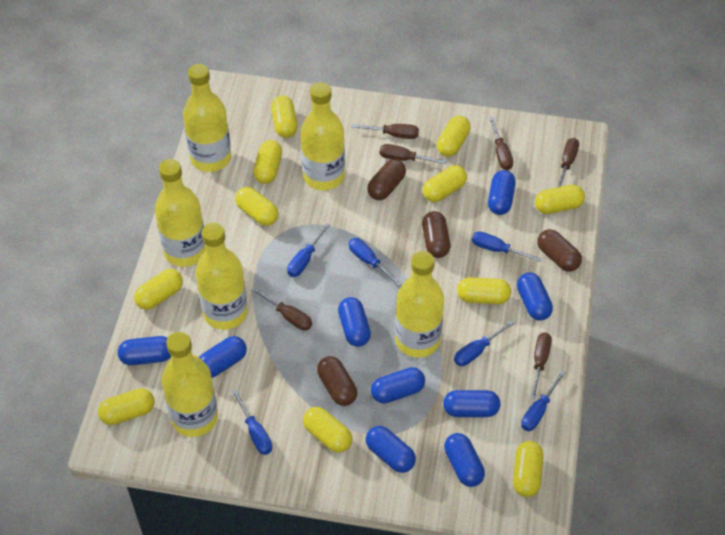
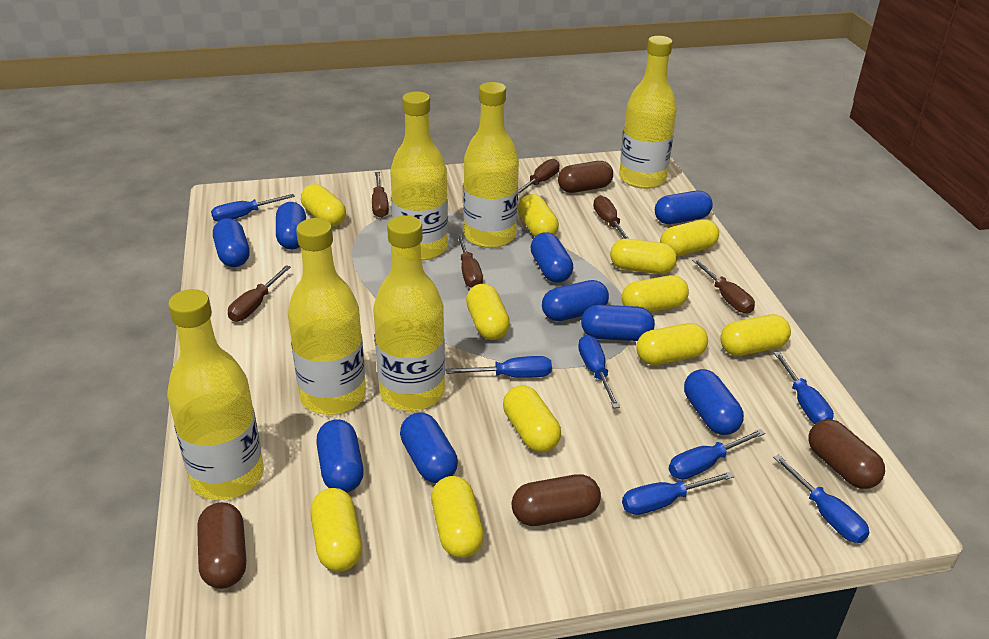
blue screwdriver: 6 -> 7

